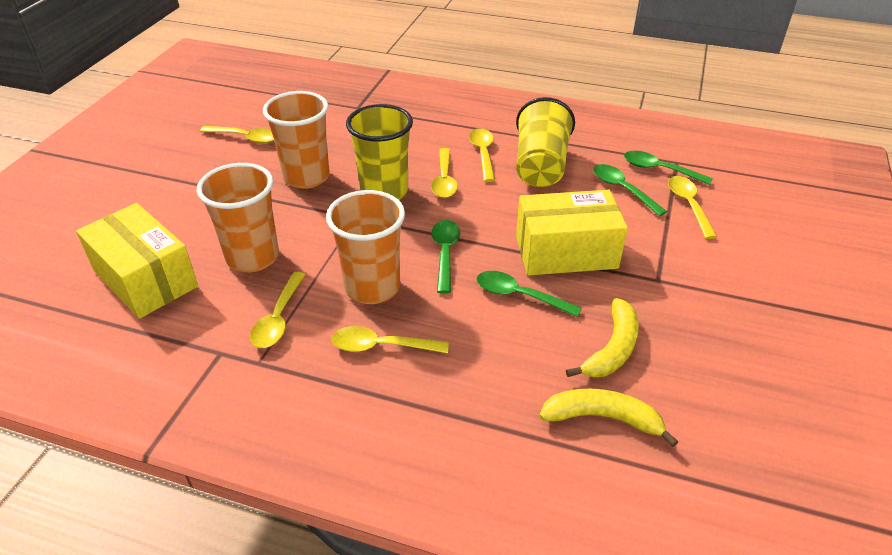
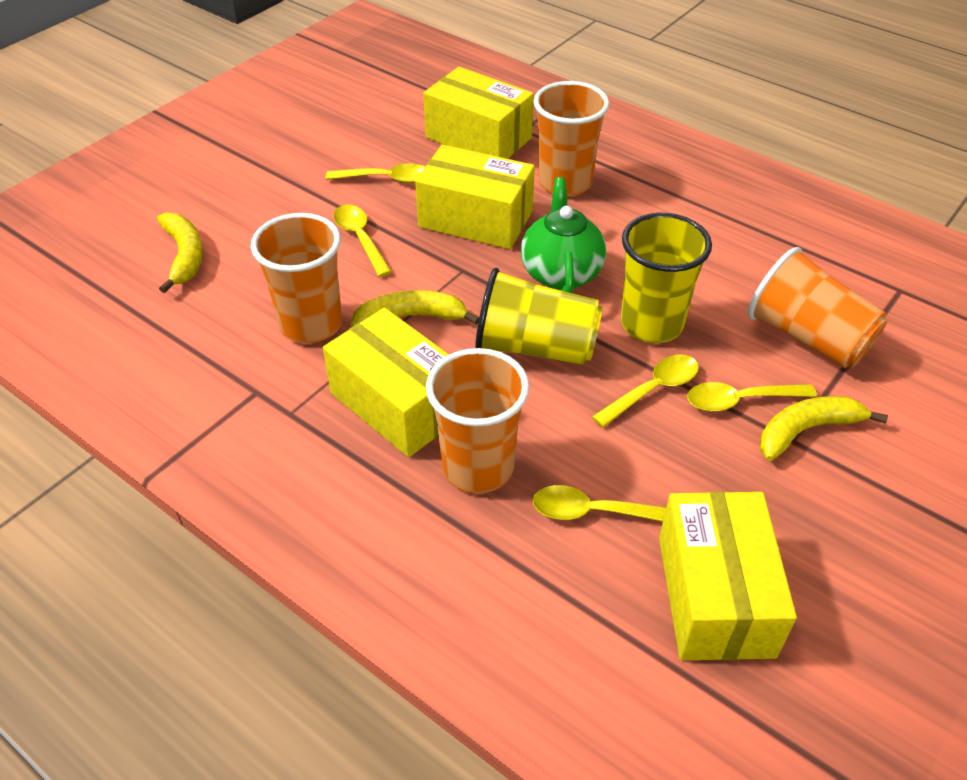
green spoon: 4 -> 0
green teapot: 0 -> 1
orange cup: 3 -> 4
yellow banana: 2 -> 3
yellow box: 2 -> 4
yellow spoon: 6 -> 5

